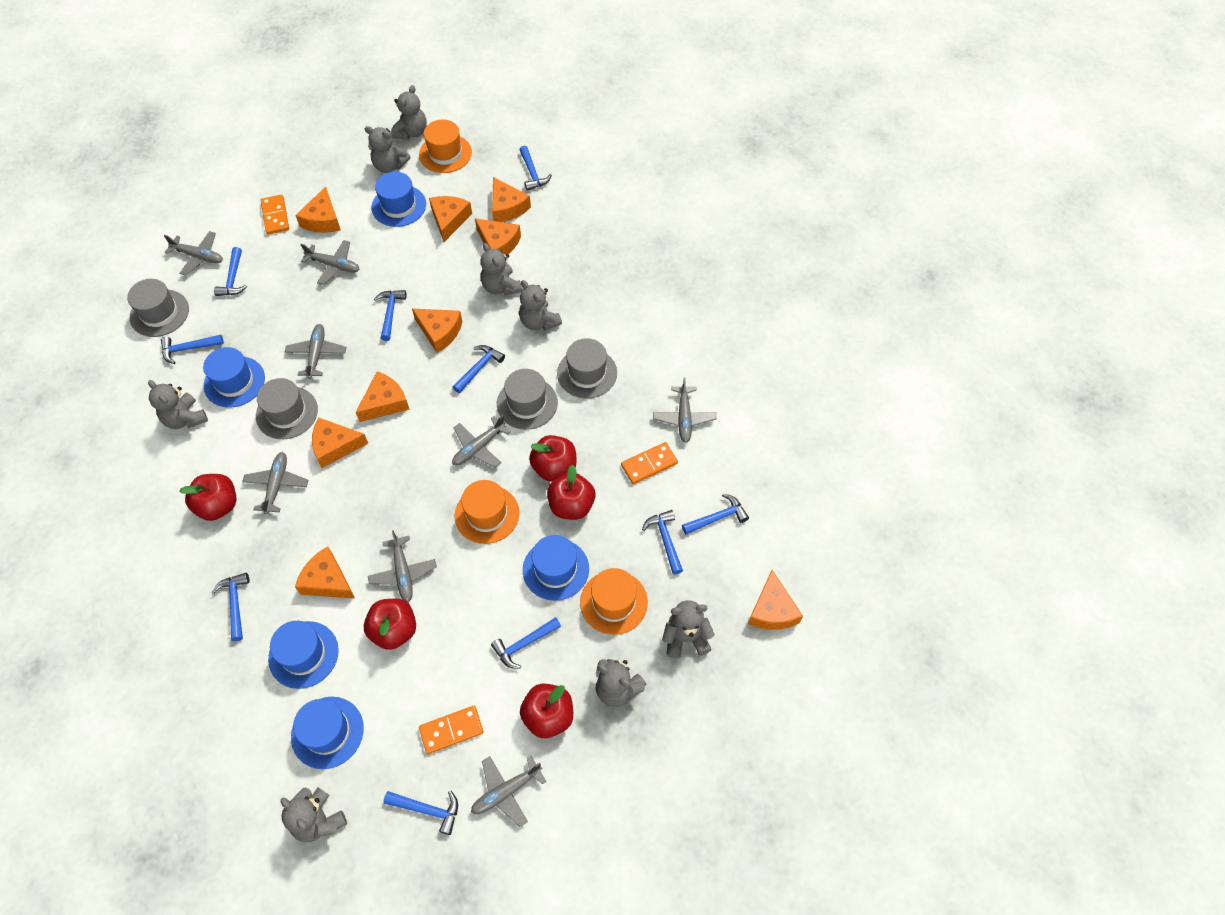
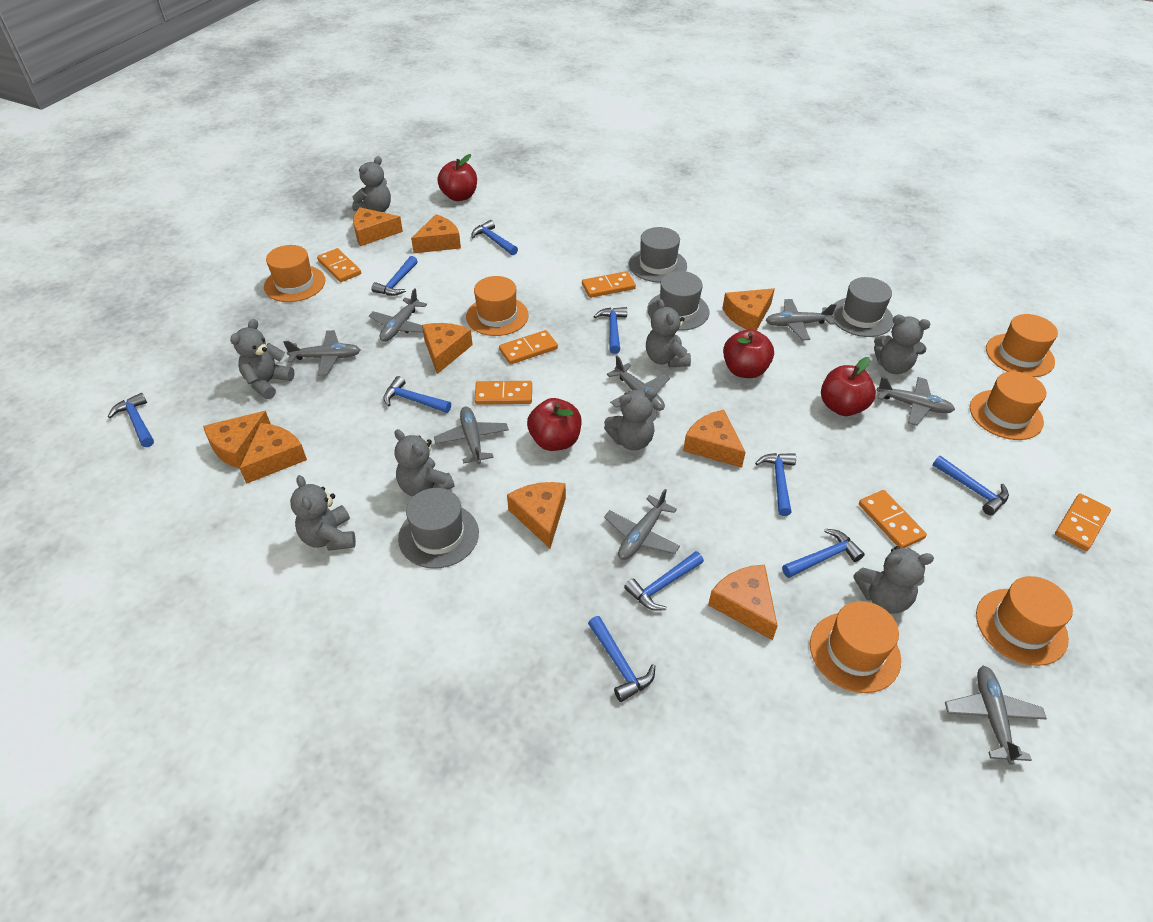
blue hat: 5 -> 0
orange domino: 3 -> 6
orange hat: 3 -> 6
red apple: 5 -> 4

